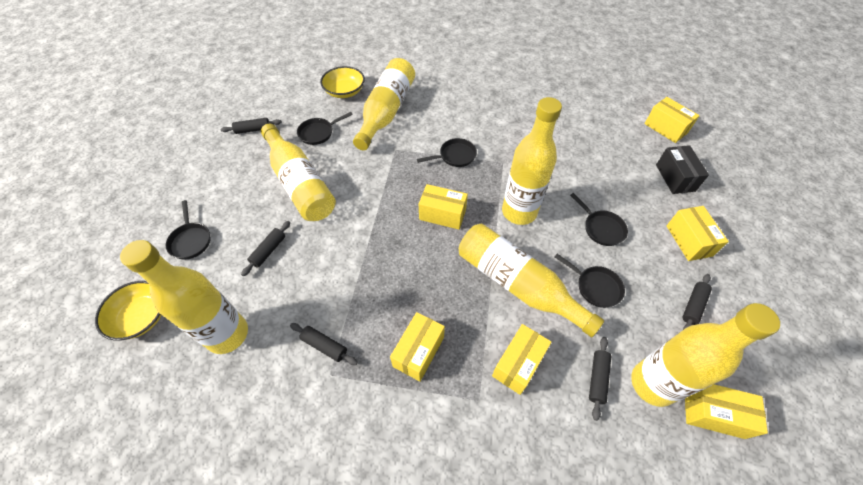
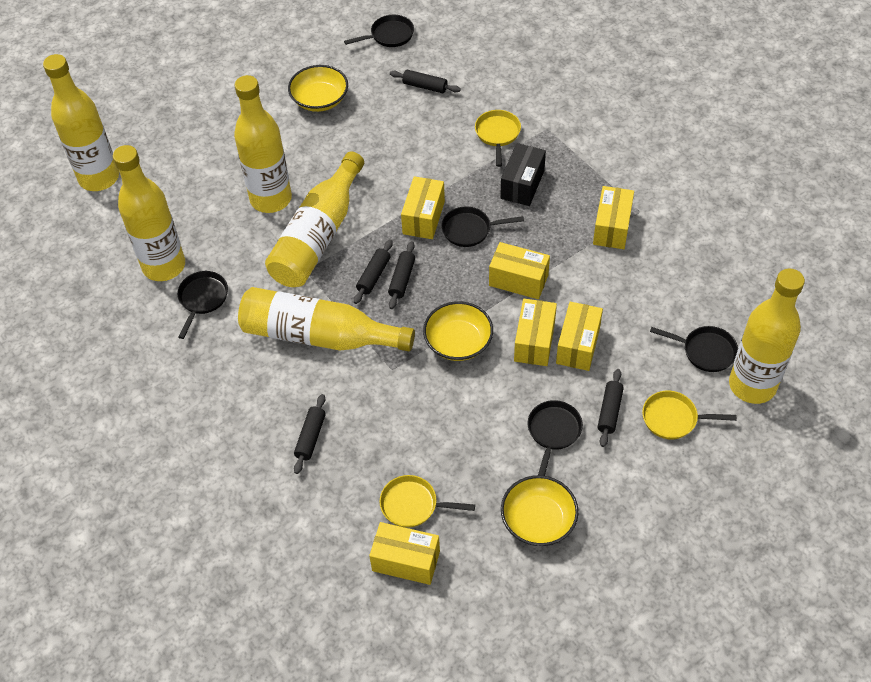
yellow bowl: 2 -> 3
yellow pan: 0 -> 3

